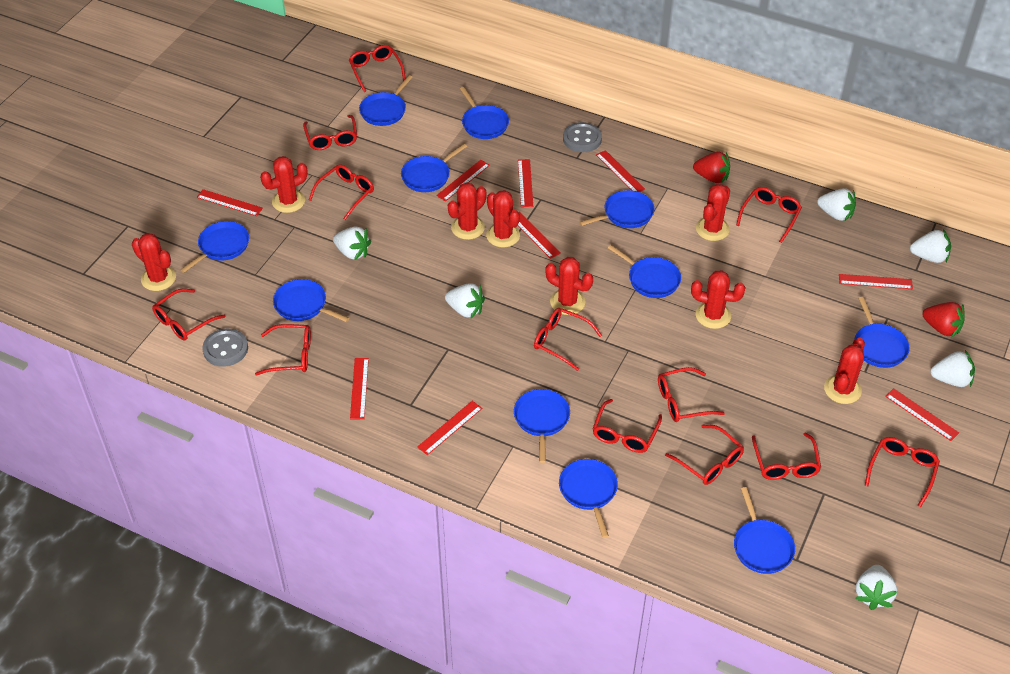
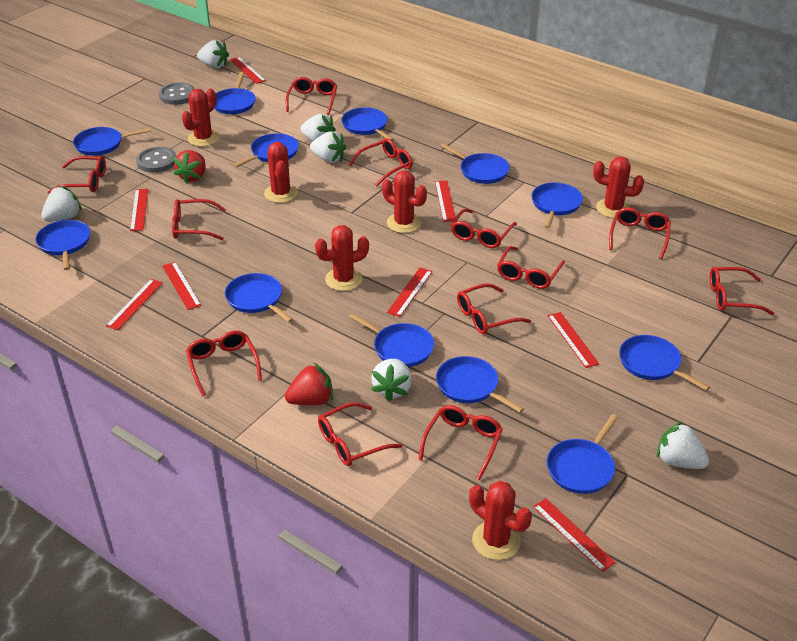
blue pan: 11 -> 12
red cactus: 8 -> 6
red ruler: 9 -> 8

